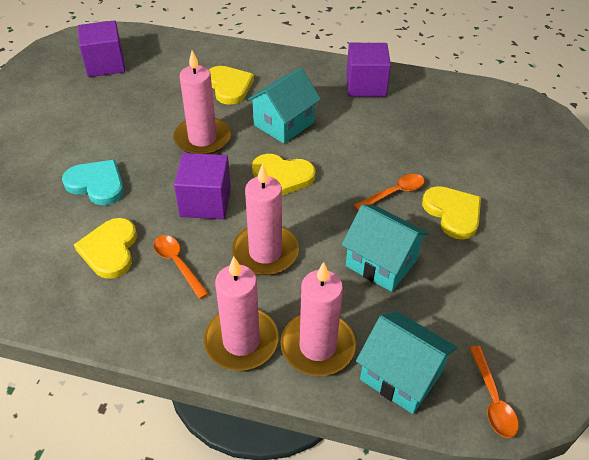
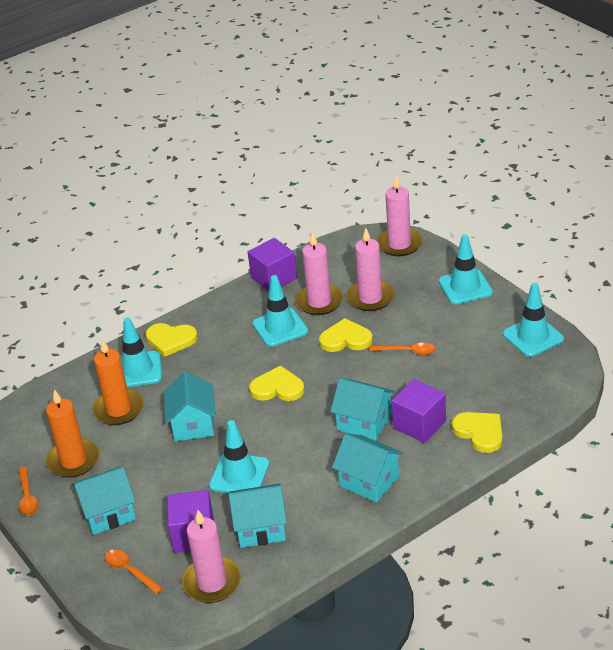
orange candle: 0 -> 2
turquoise heart: 1 -> 0
turquoise house: 3 -> 5
turquoise traffic cone: 0 -> 5

